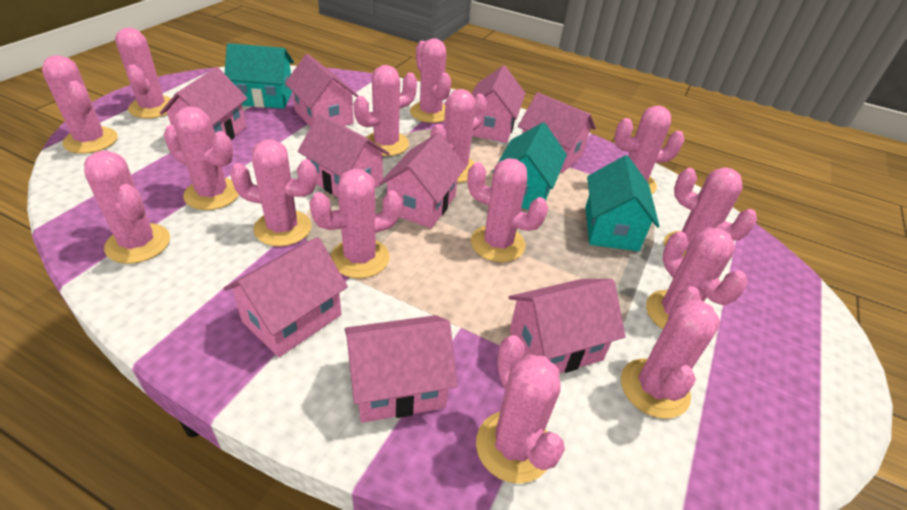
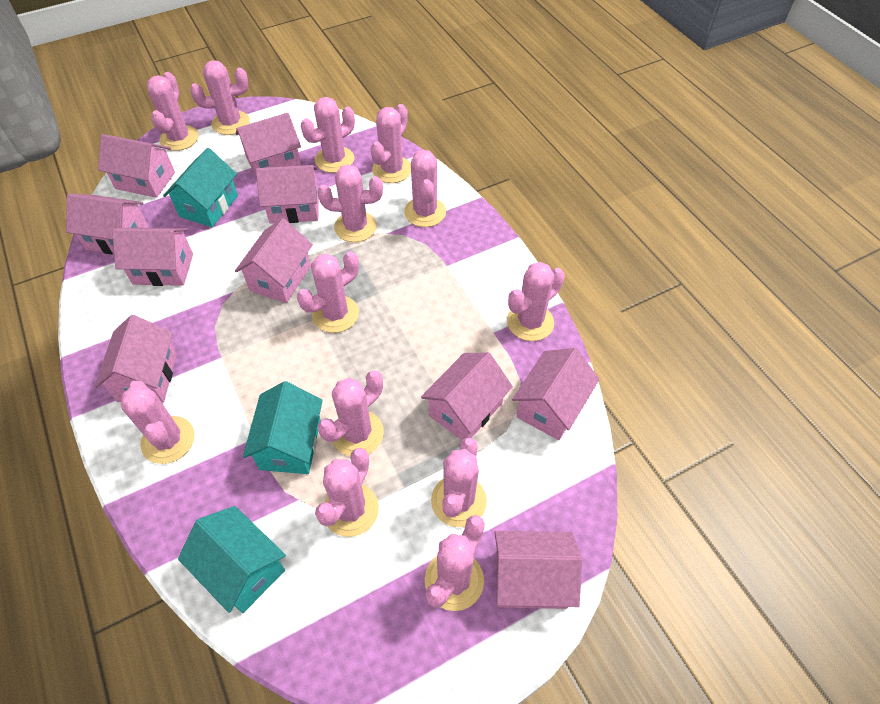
pink cactus: 15 -> 13
pink house: 9 -> 10

